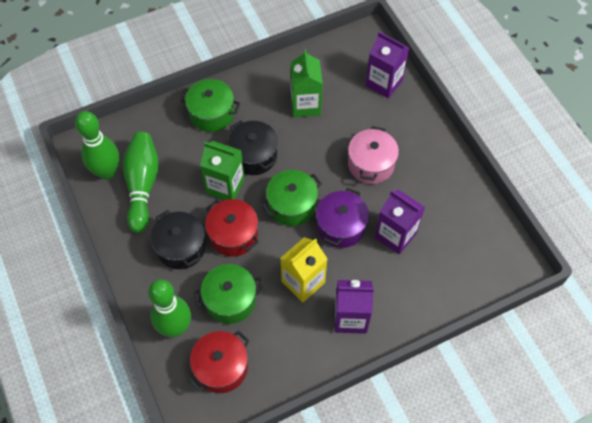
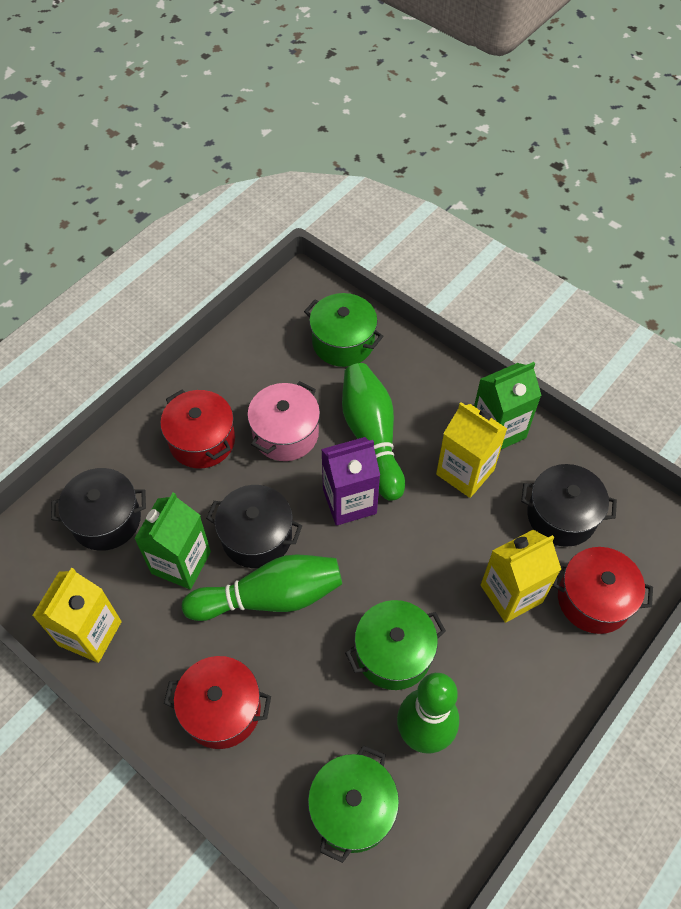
black pot: 2 -> 3
purple carton: 3 -> 1
purple pot: 1 -> 0
red pot: 2 -> 3
yellow carton: 1 -> 3

